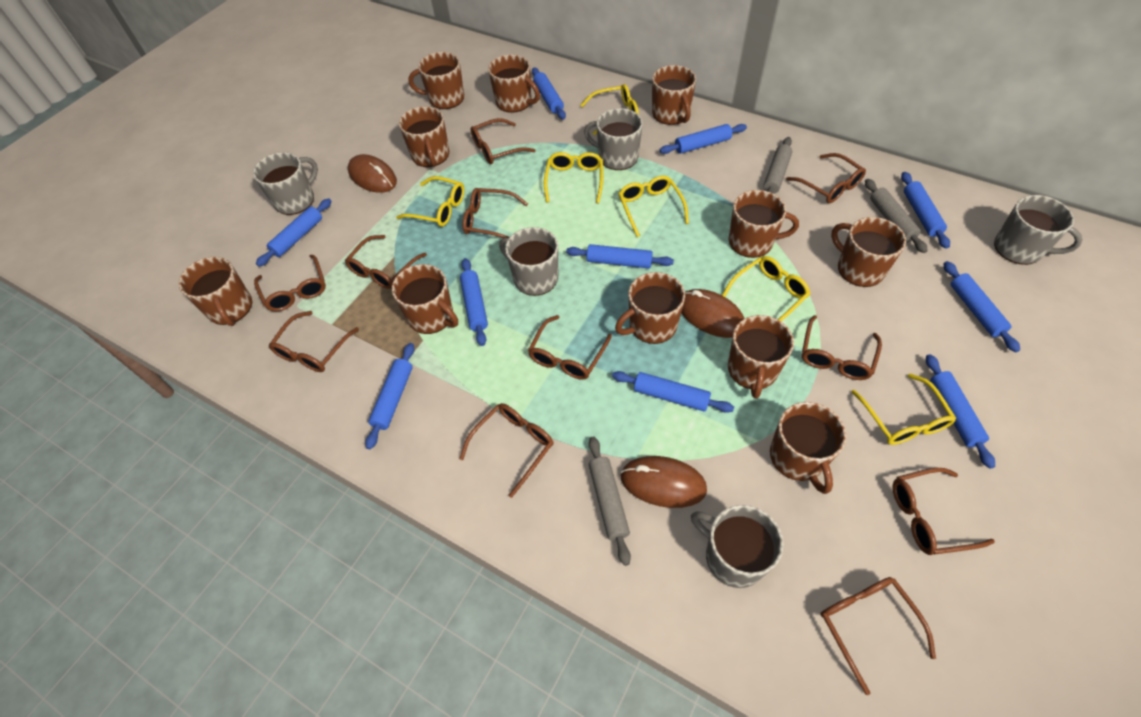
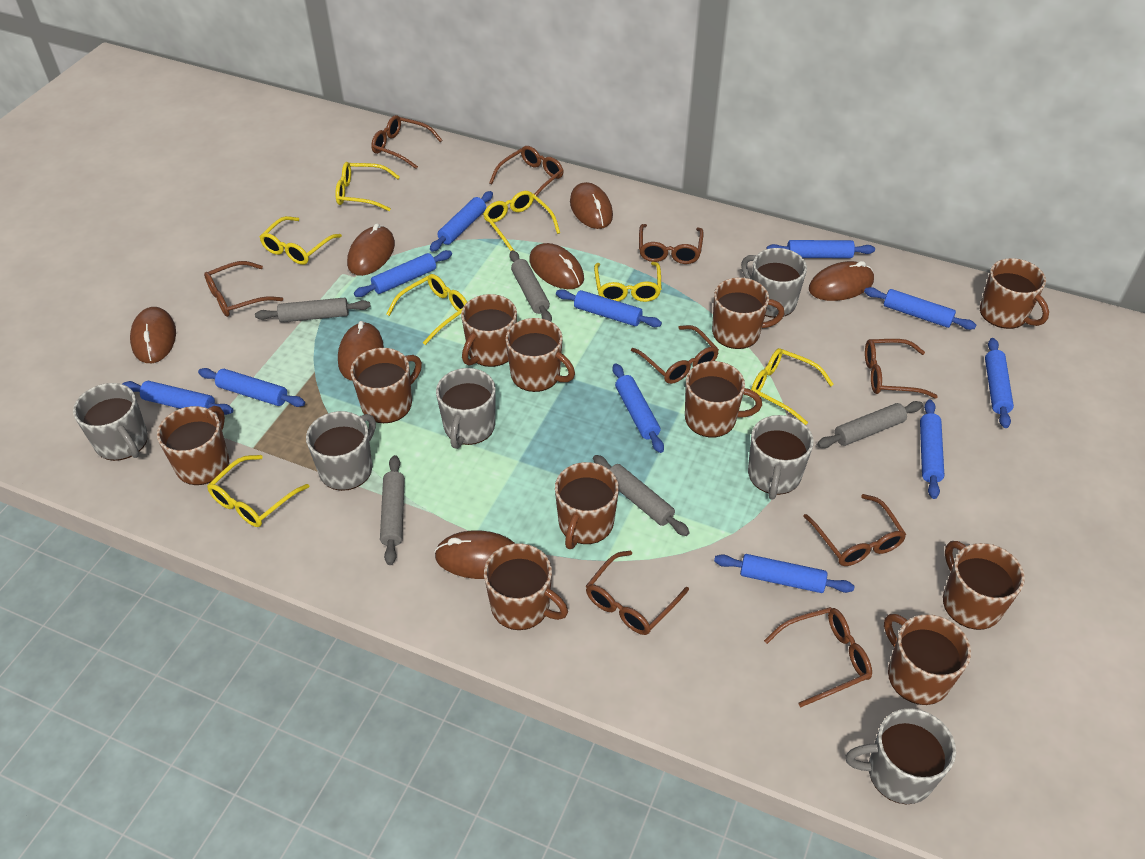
blue rolling pin: 10 -> 11
brown glasses: 11 -> 9
brown mouse: 3 -> 7
grey mug: 5 -> 6
grey rolling pin: 3 -> 5
yellow glasses: 6 -> 7

